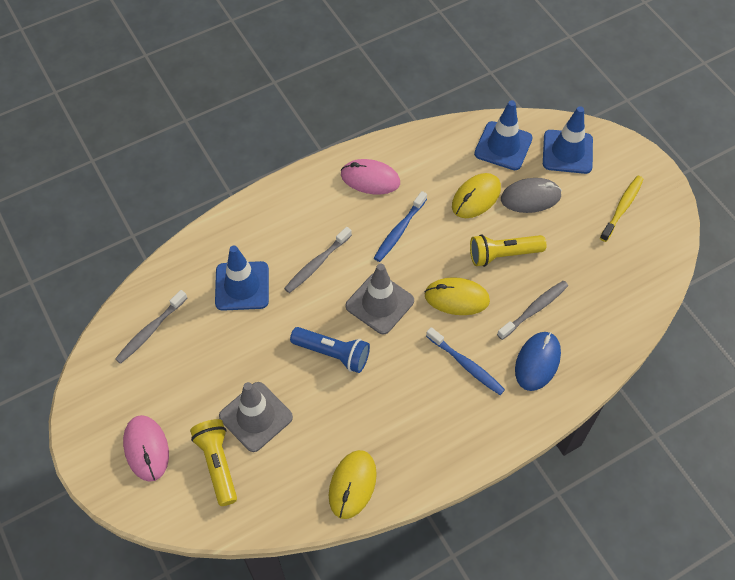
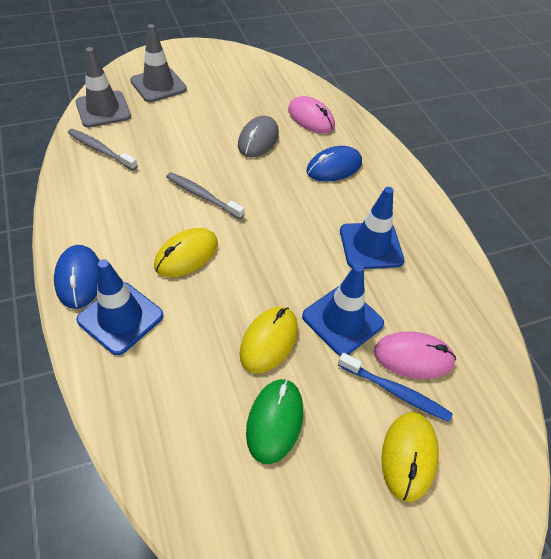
blue flashlight: 1 -> 0
blue mouse: 1 -> 2
blue toothbrush: 2 -> 1
green mouse: 0 -> 1
grey toothbrush: 3 -> 2
yellow flashlight: 2 -> 0
yellow toothbrush: 1 -> 0

